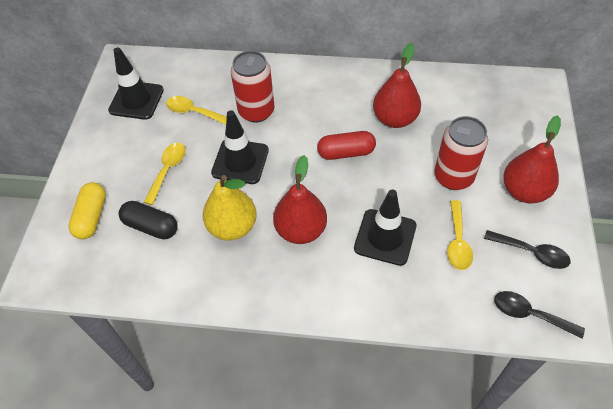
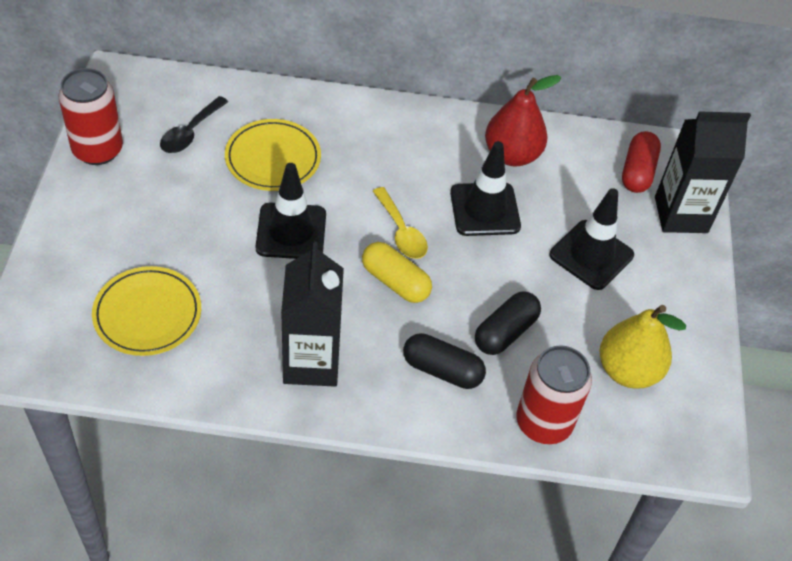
black capsule: 1 -> 2
black carton: 0 -> 2
black spoon: 2 -> 1
red pear: 3 -> 1
yellow plate: 0 -> 2
yellow spoon: 3 -> 1

